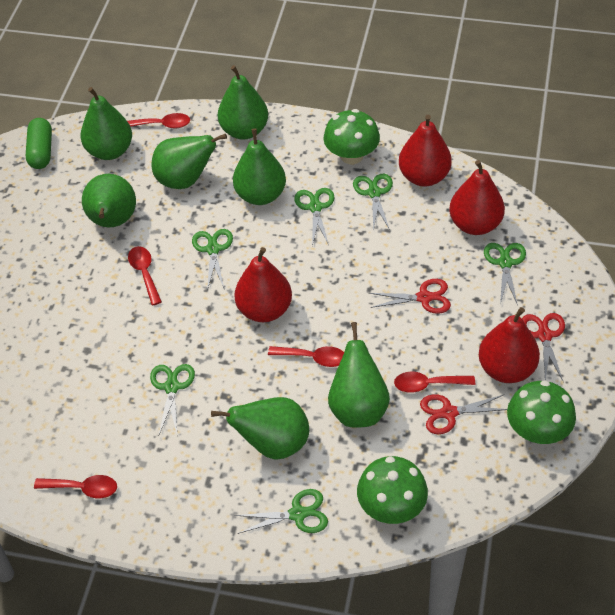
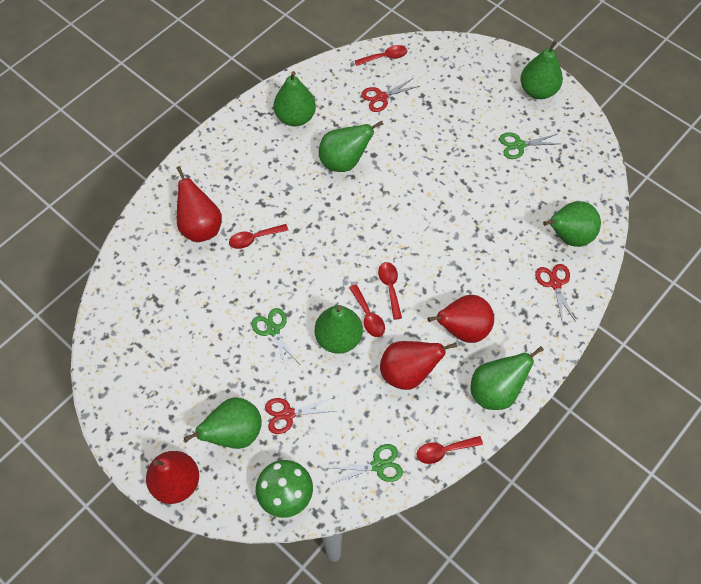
green capsule: 1 -> 0
green mushroom: 3 -> 1
green scissors: 6 -> 3

